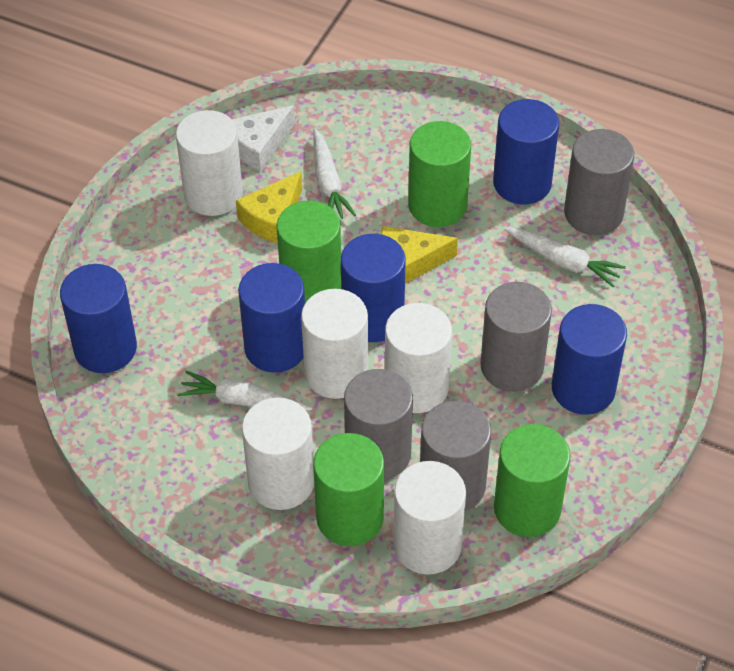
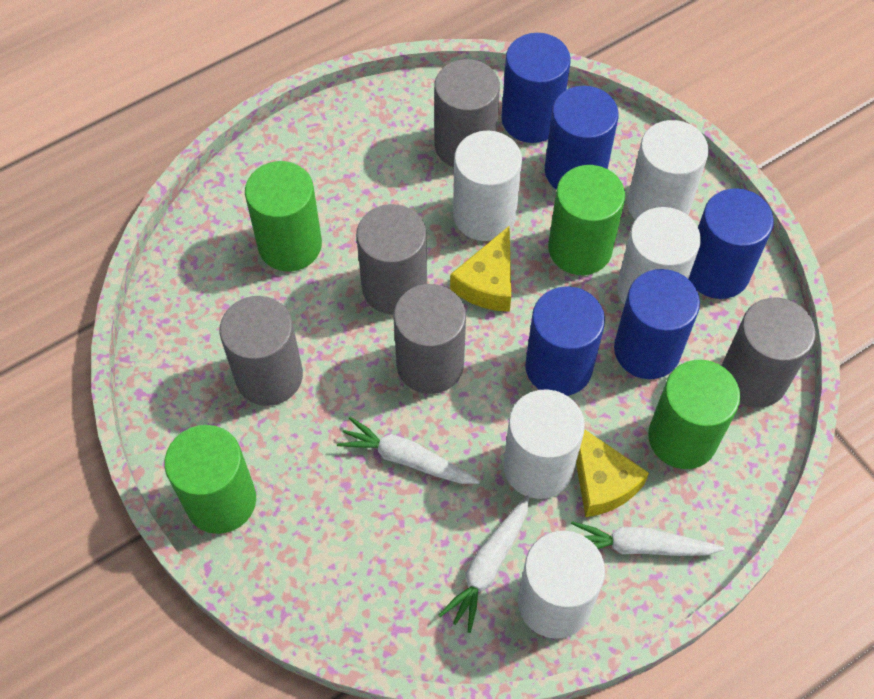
grey cylinder: 4 -> 5
white cheese: 1 -> 0

